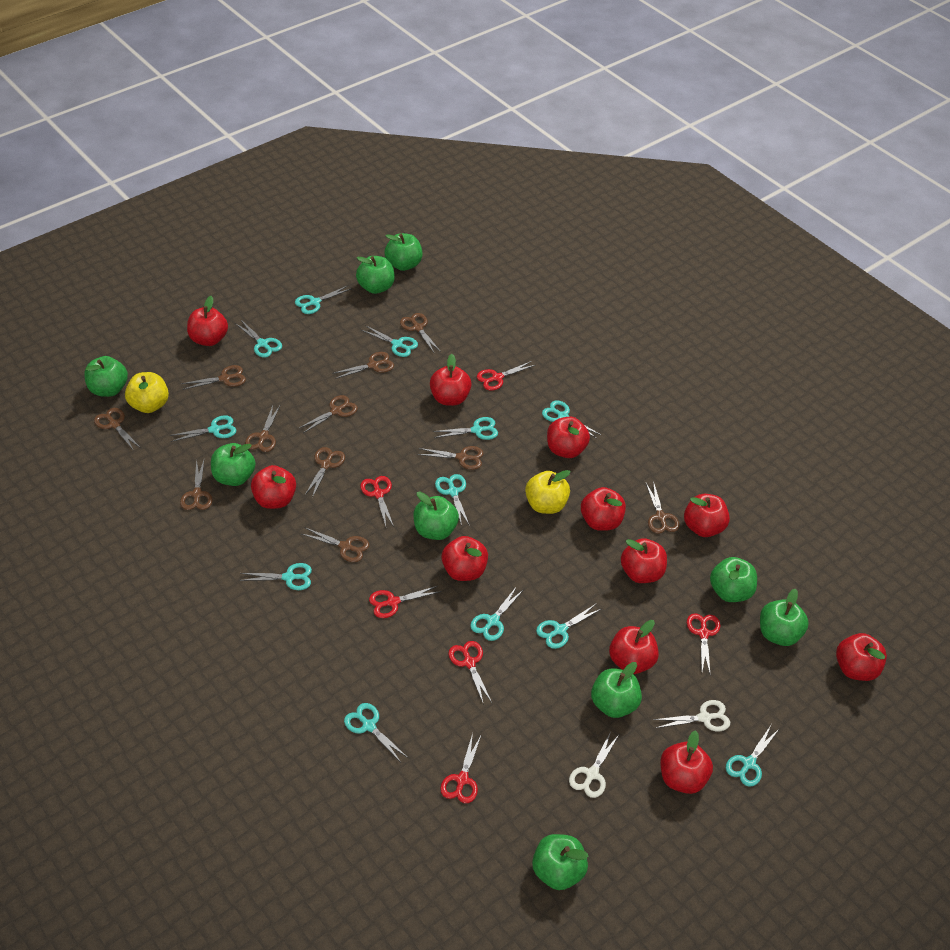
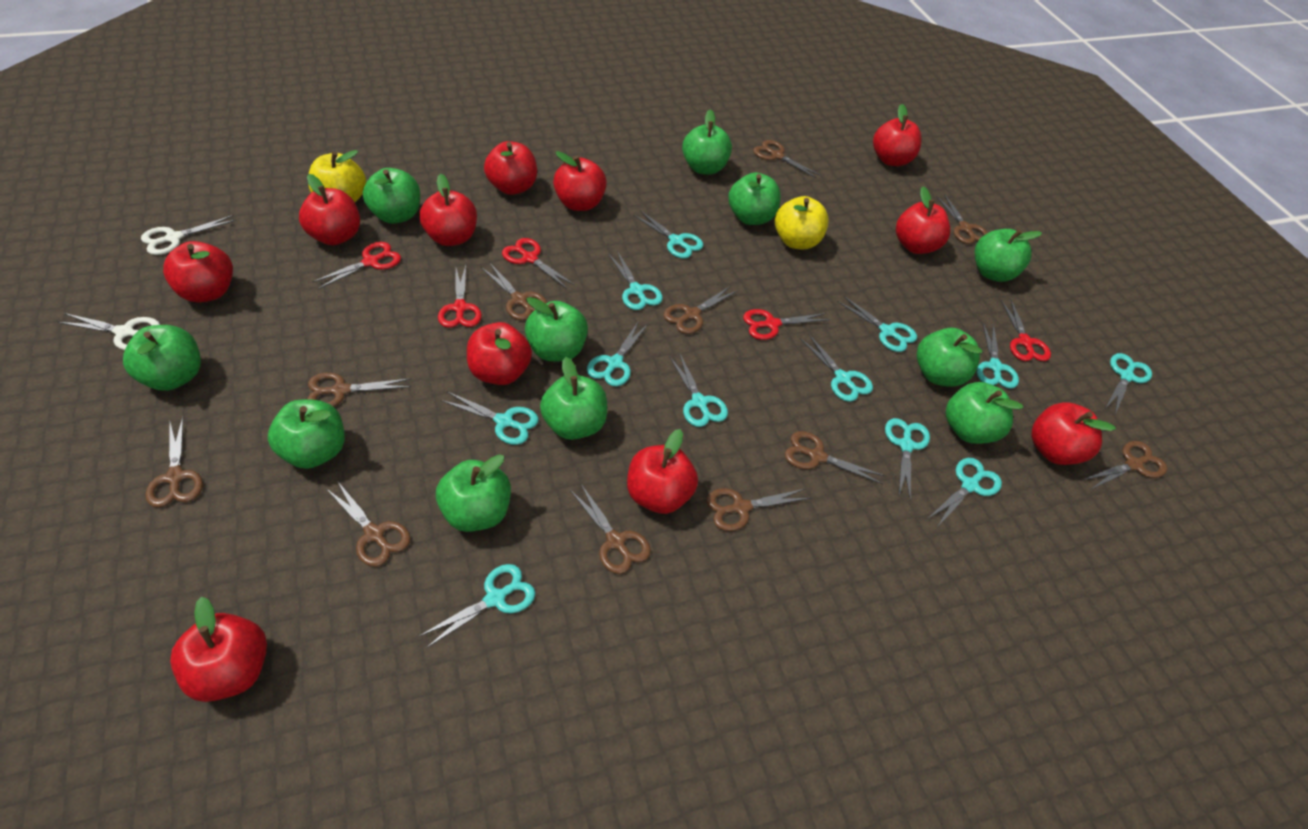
green apple: 9 -> 11
red scissors: 6 -> 5

